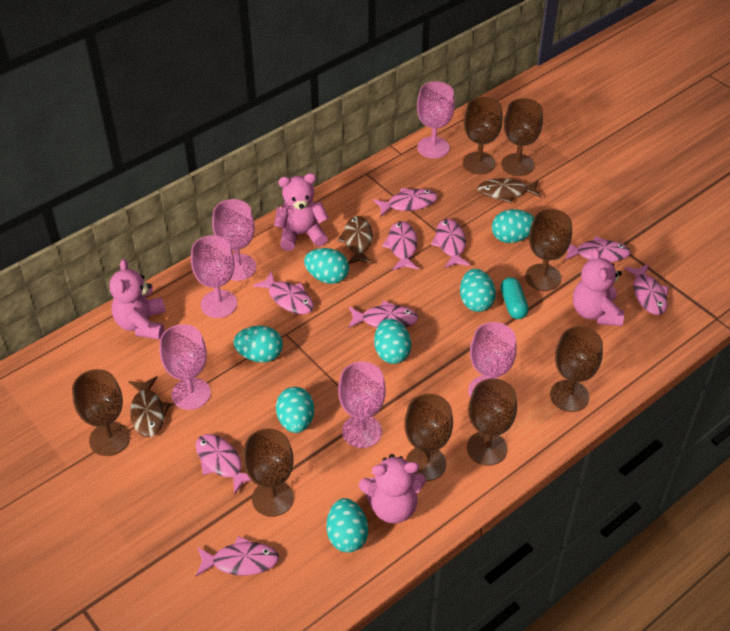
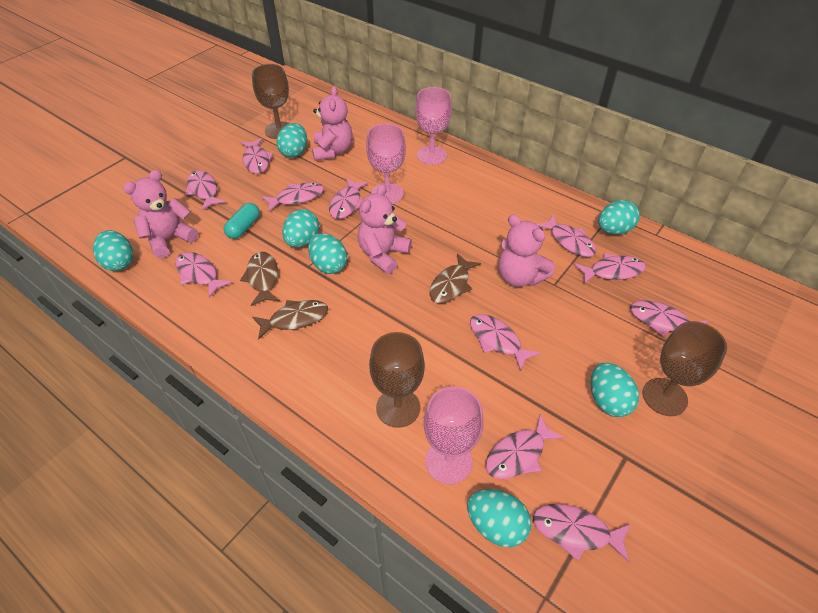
brown goblet: 8 -> 3
pink fish: 9 -> 11
pink goblet: 6 -> 3

